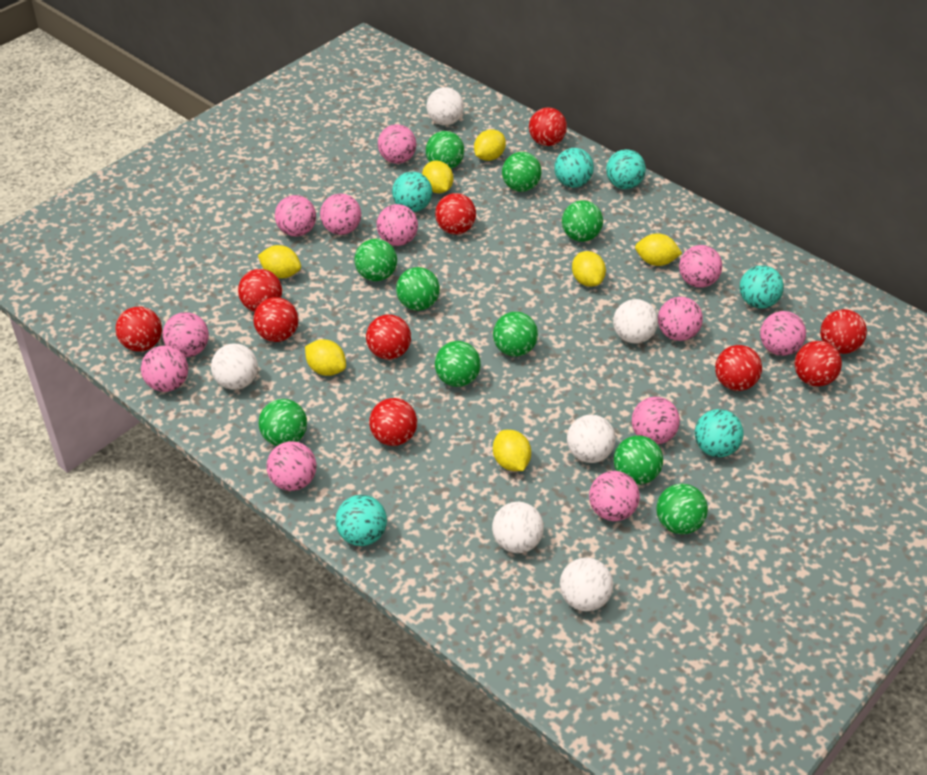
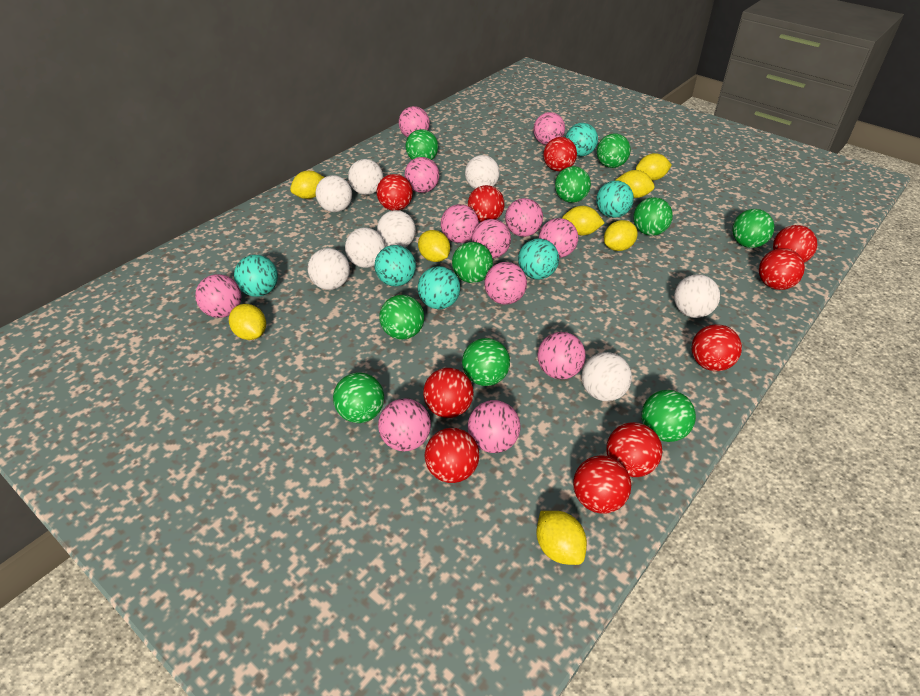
white ball: 6 -> 8
yellow lemon: 7 -> 8

